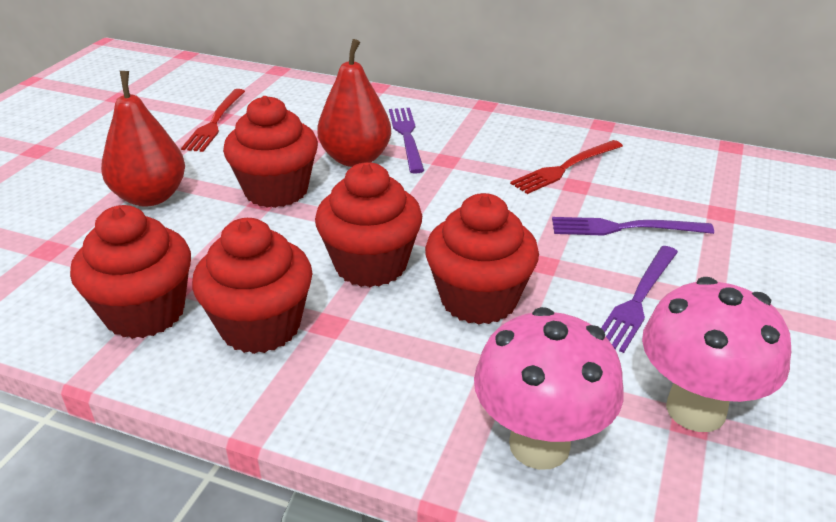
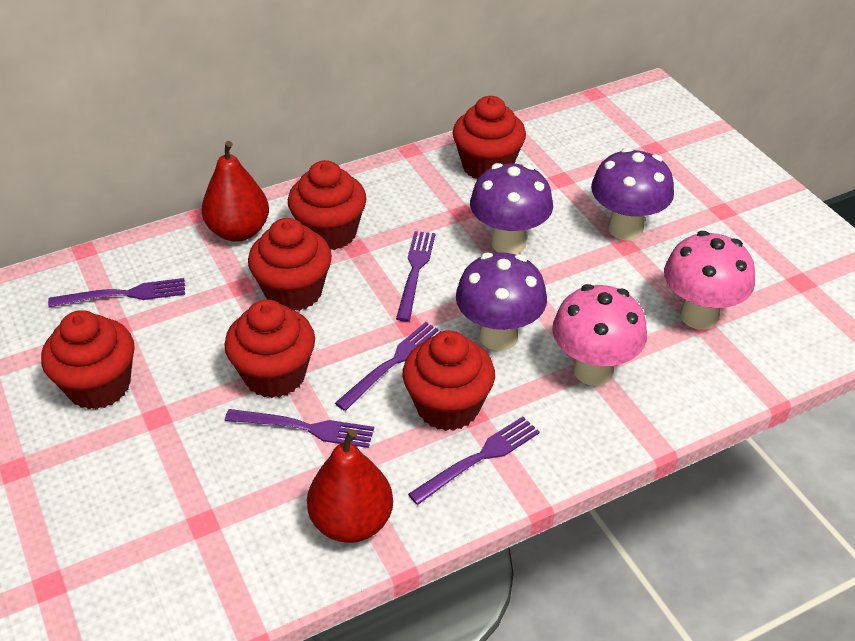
purple fork: 3 -> 5
purple mushroom: 0 -> 3
red cupcake: 5 -> 6
red fork: 2 -> 0

